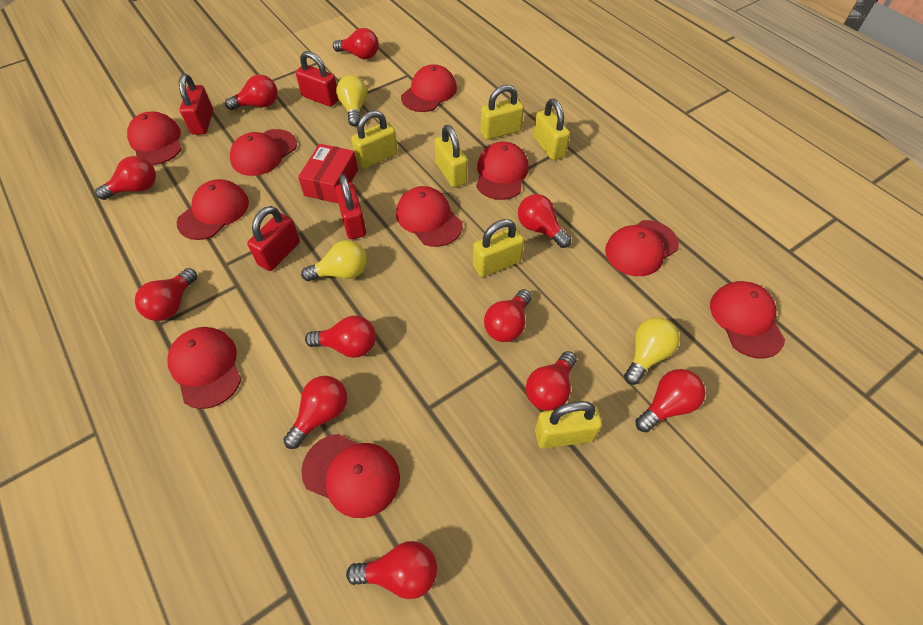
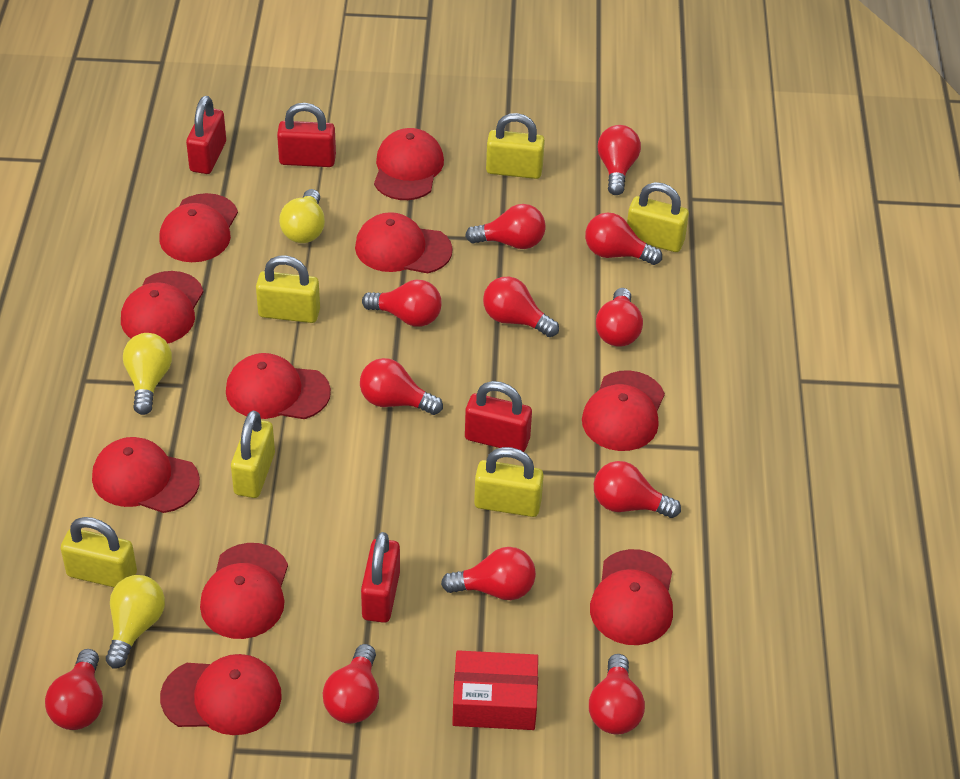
red light bulb: 11 -> 12

